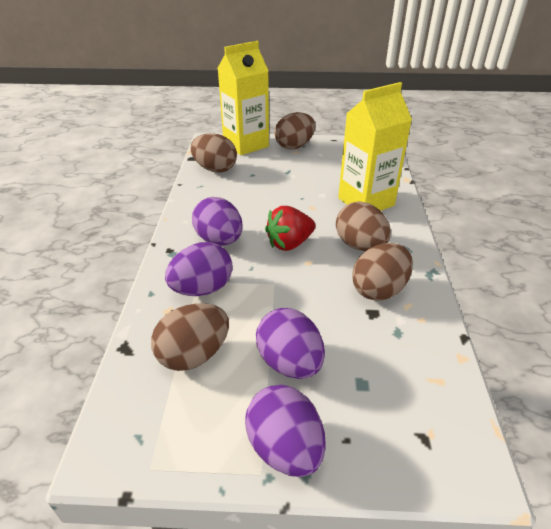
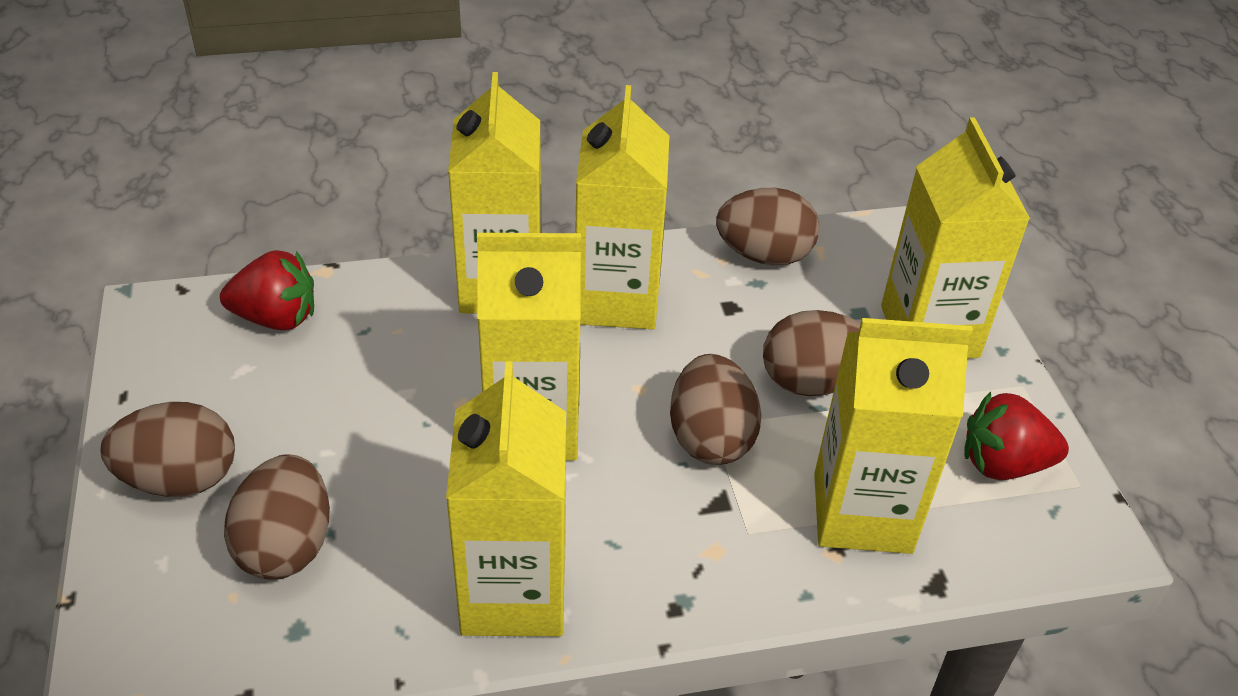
purple egg: 4 -> 0
red strawberry: 1 -> 2
yellow carton: 2 -> 6

